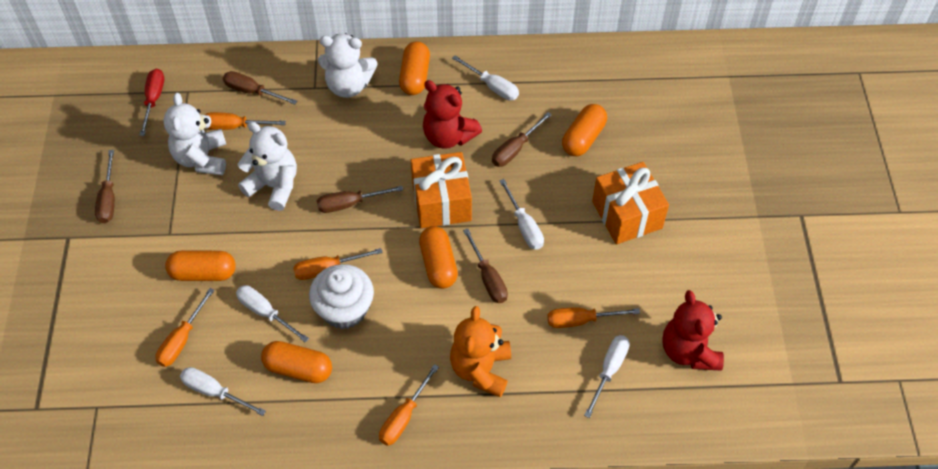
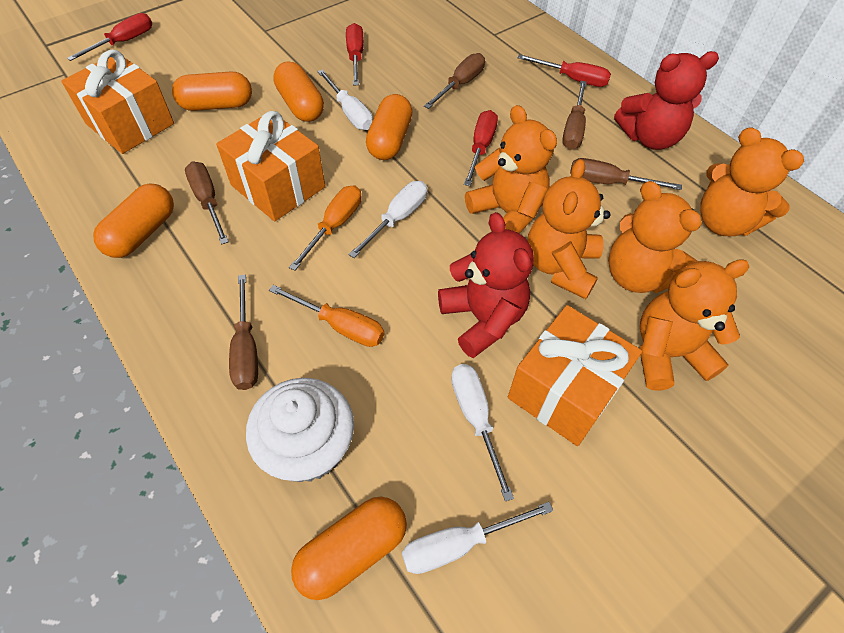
orange gift: 2 -> 3
orange screwdriver: 5 -> 2
orange teddy bear: 1 -> 5
red screwdriver: 1 -> 4
white screwdriver: 5 -> 4
white teddy bear: 3 -> 0

